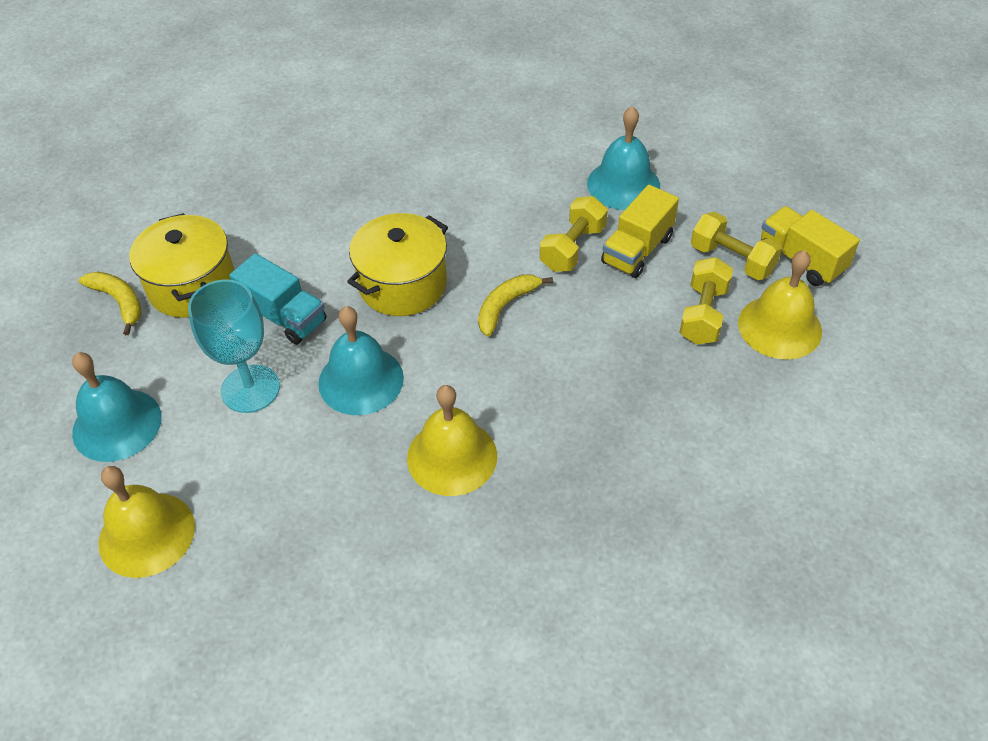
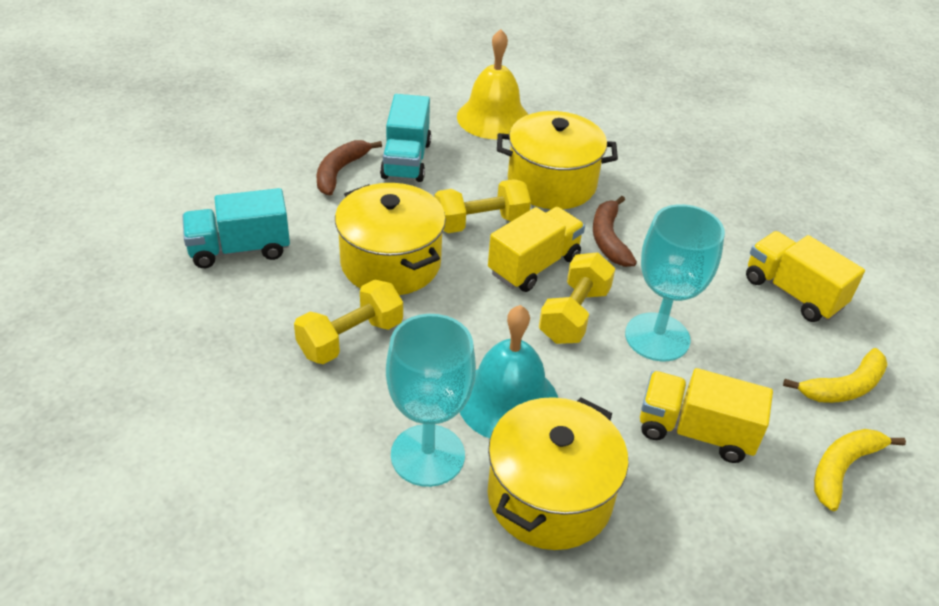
brown banana: 0 -> 2
turquoise bell: 3 -> 1
turquoise goblet: 1 -> 2
turquoise truck: 1 -> 2
yellow bell: 3 -> 1
yellow pot: 2 -> 3
yellow truck: 2 -> 3

